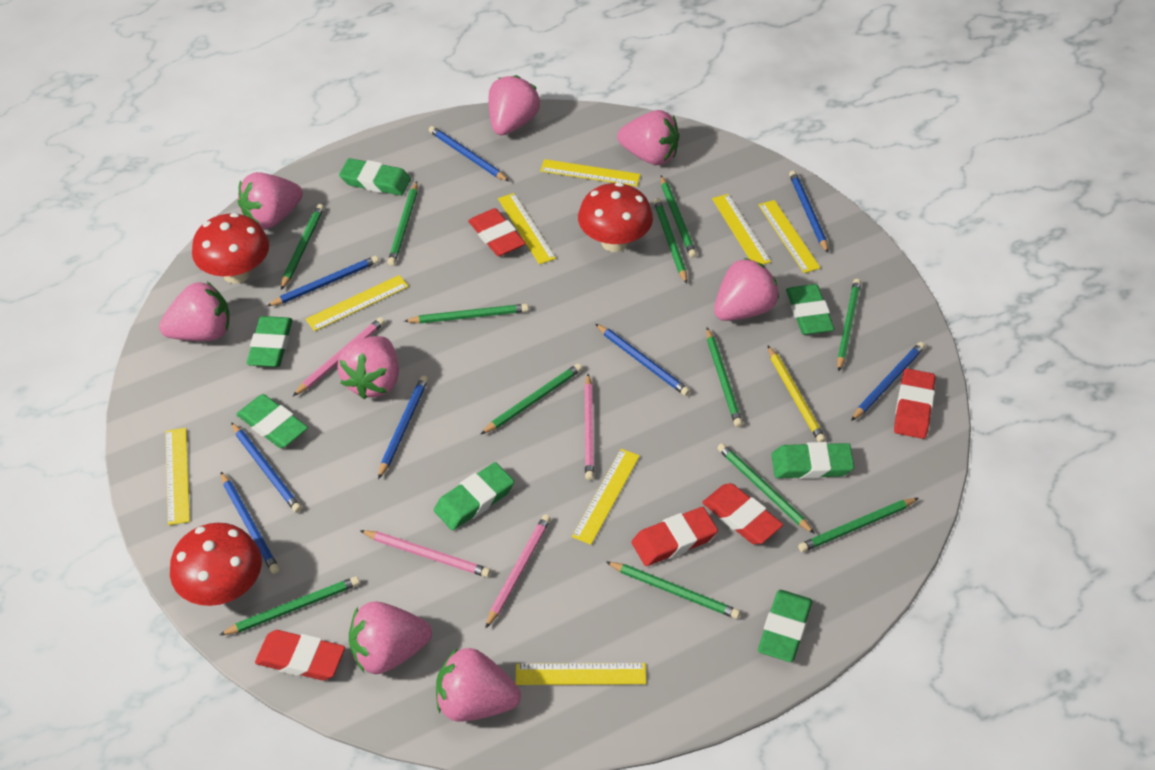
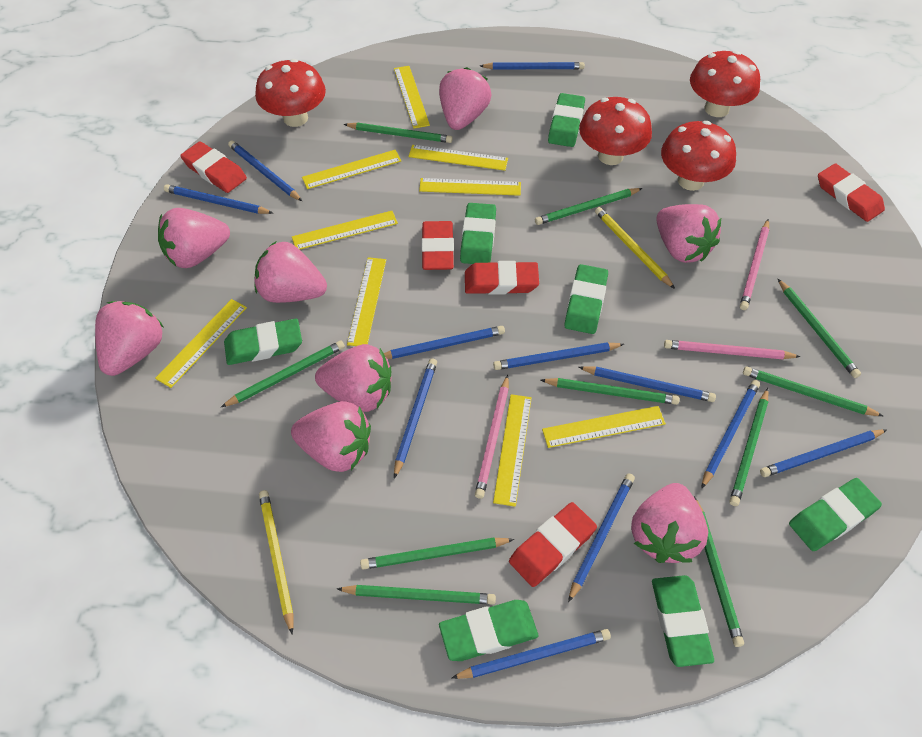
blue pencil: 8 -> 11
green pencil: 12 -> 10
pink pencil: 4 -> 3
red mushroom: 3 -> 4
yellow pencil: 1 -> 2
yellow ruler: 8 -> 9

